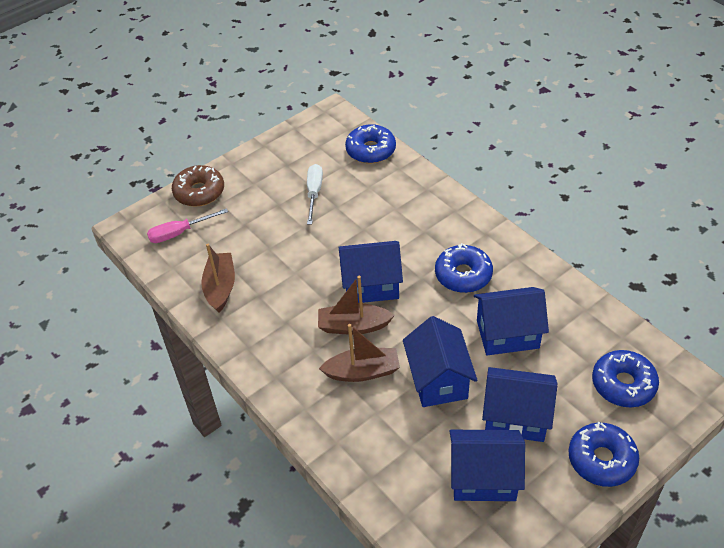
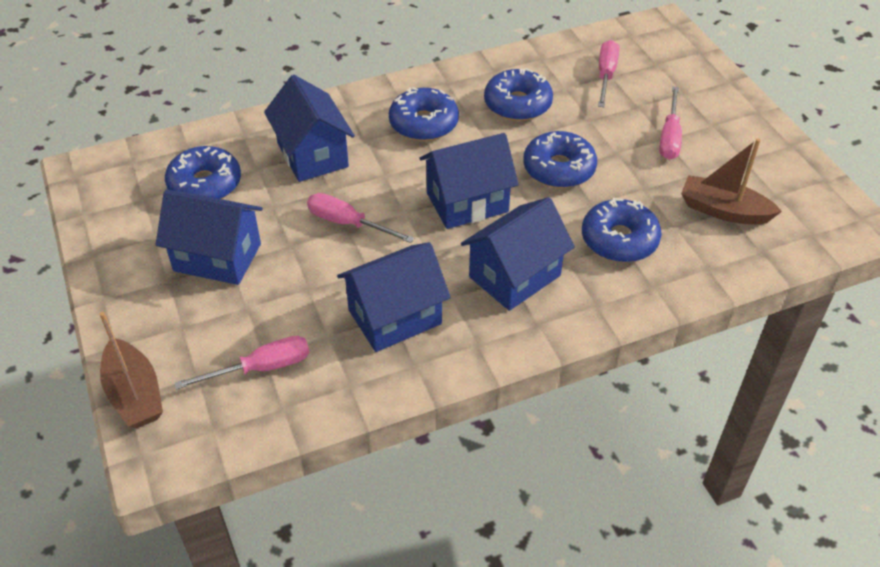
blue donut: 4 -> 5
brown boat: 3 -> 2
brown donut: 1 -> 0
pink screwdriver: 1 -> 4
white screwdriver: 1 -> 0

